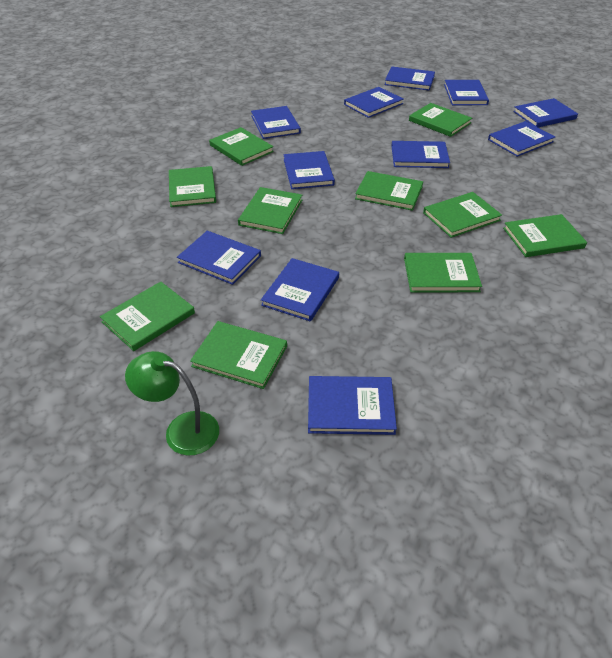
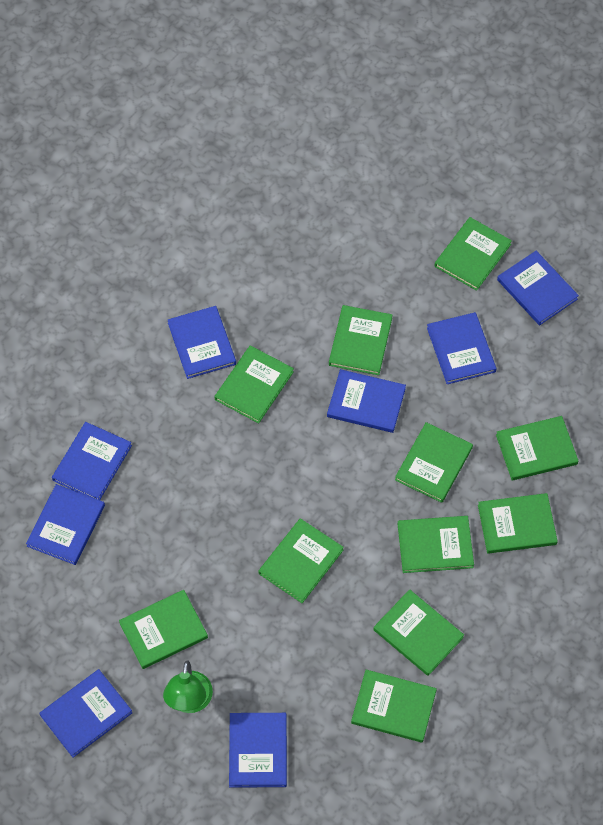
blue book: 11 -> 8
green book: 10 -> 11

